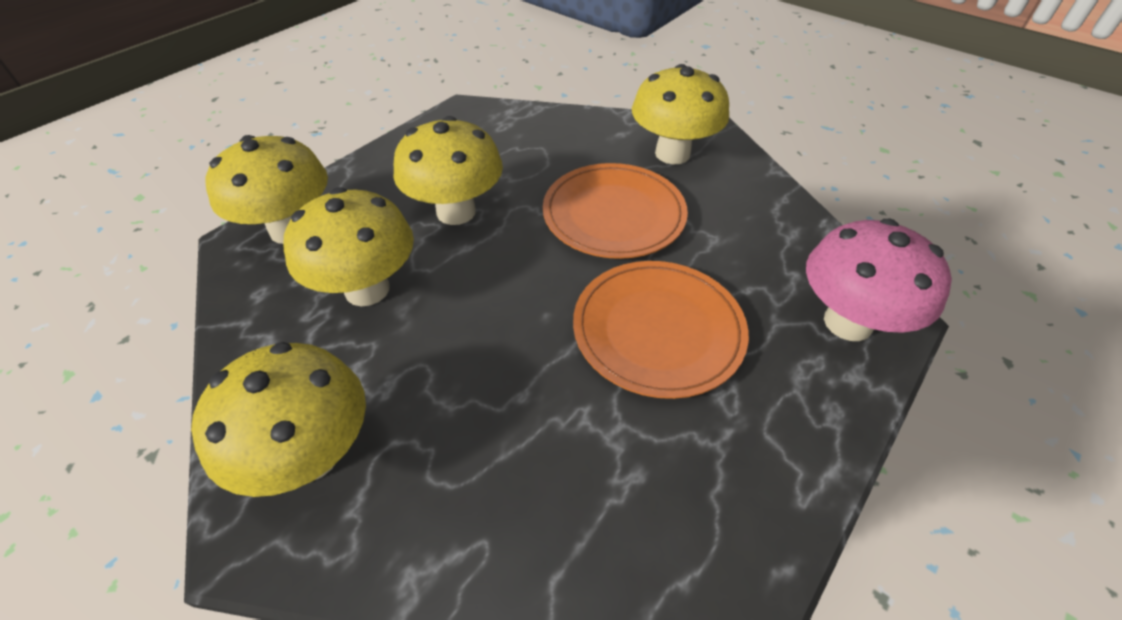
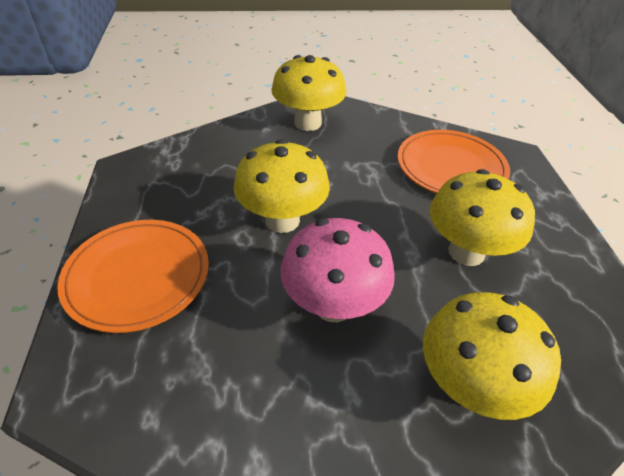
yellow mushroom: 5 -> 4

